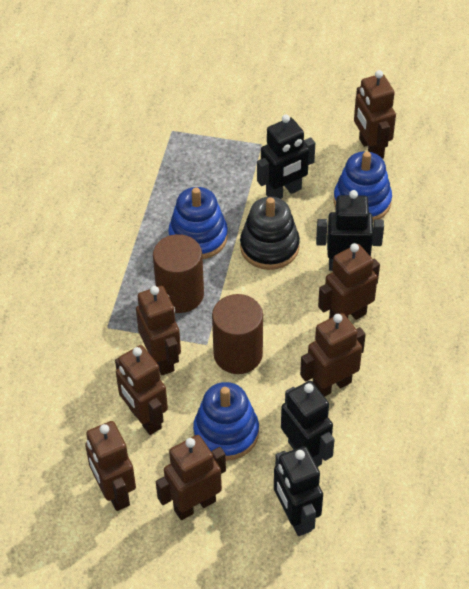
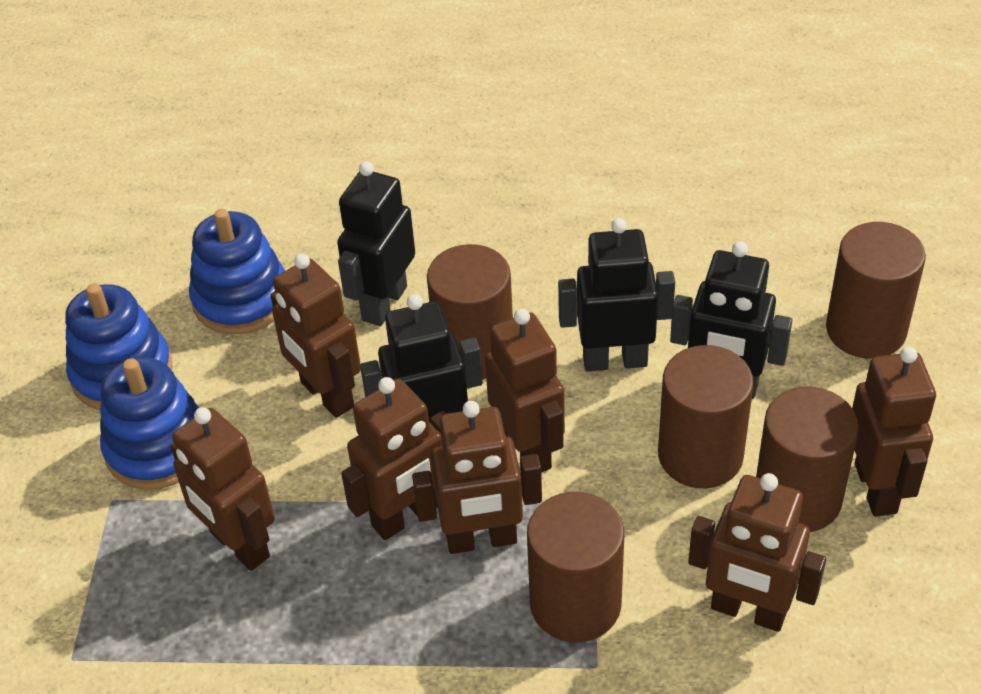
black stacking toy: 1 -> 0
brown cylinder: 2 -> 5

